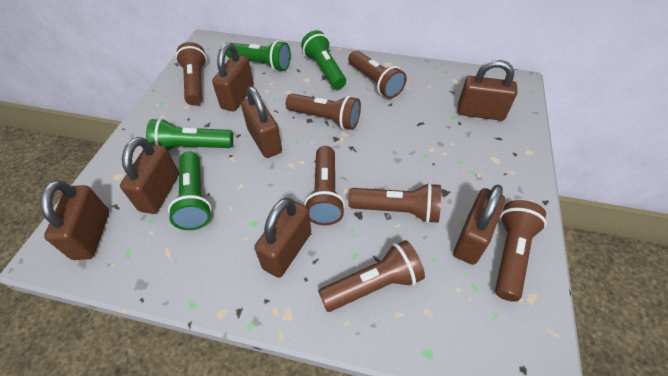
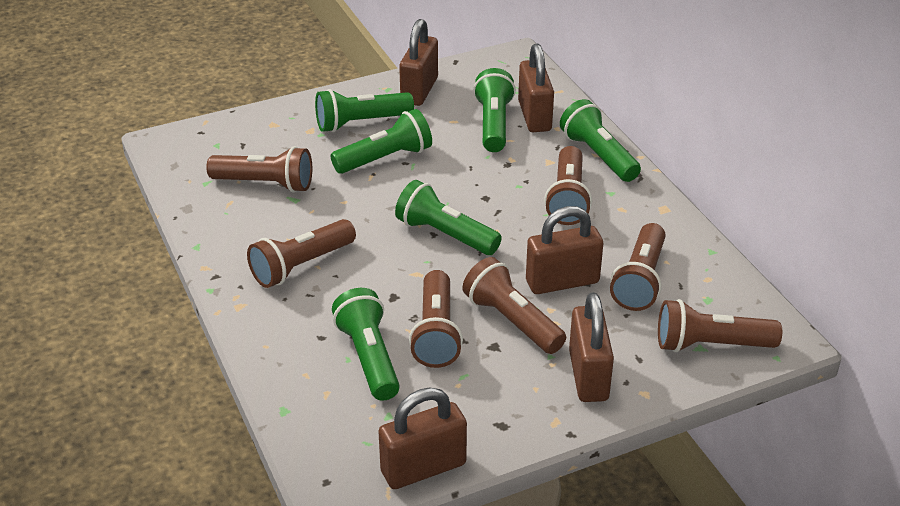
brown padlock: 7 -> 5
green flashlight: 4 -> 6

